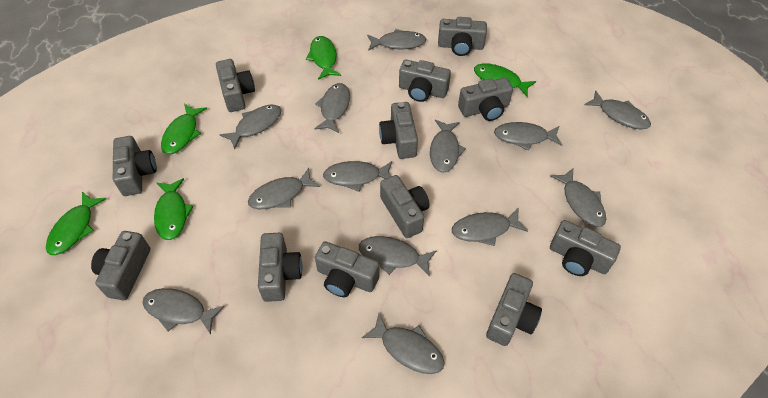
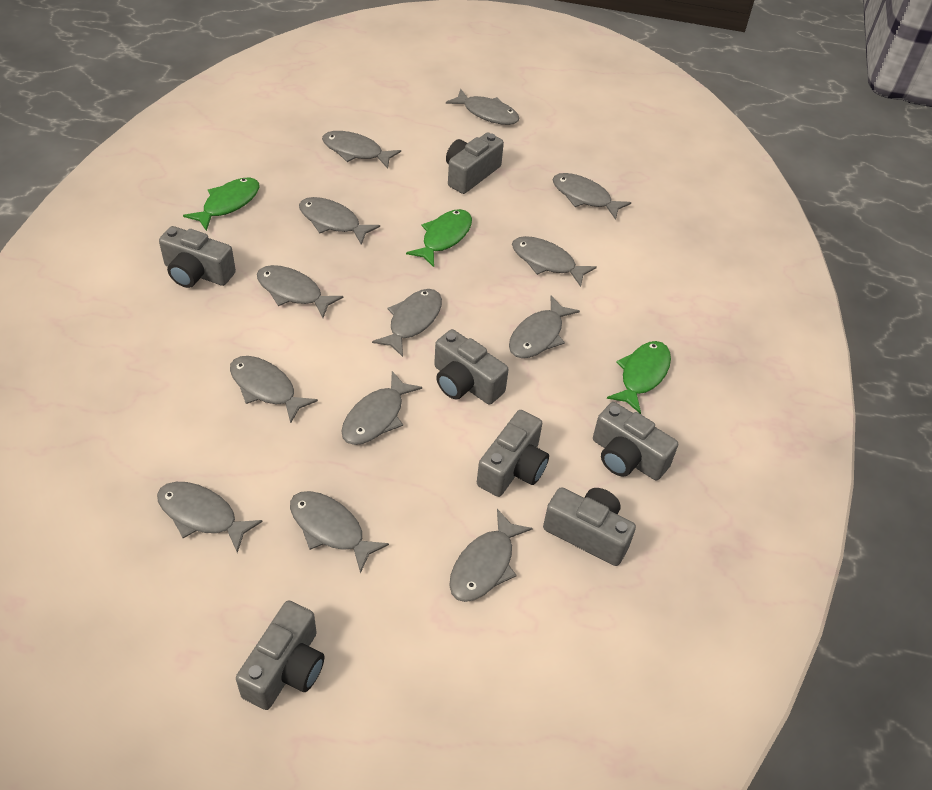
green fish: 5 -> 3
grey camera: 12 -> 7

